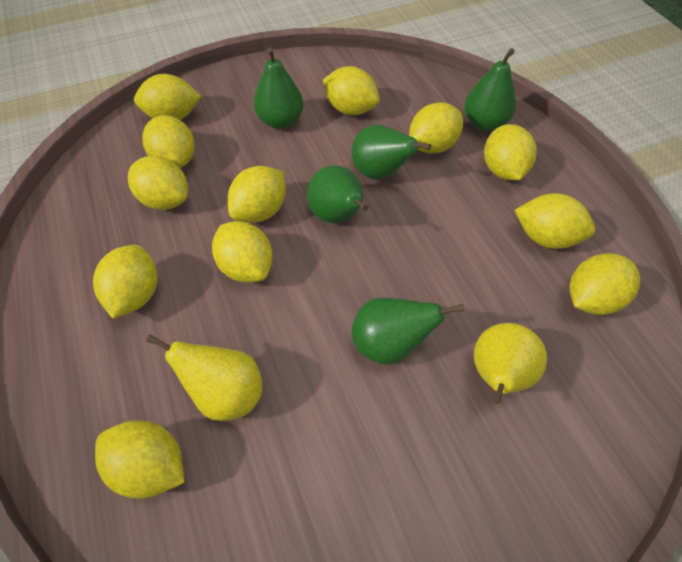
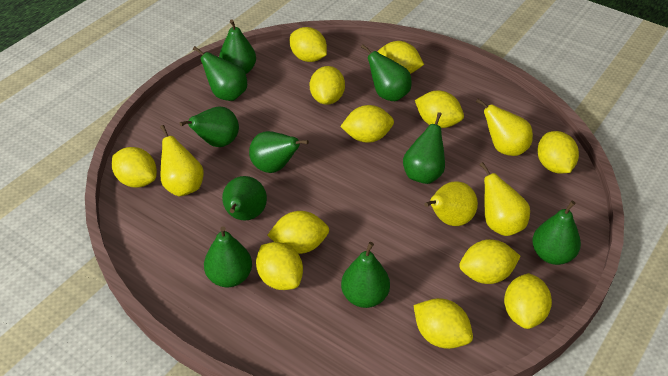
green pear: 5 -> 10
yellow pear: 2 -> 4

